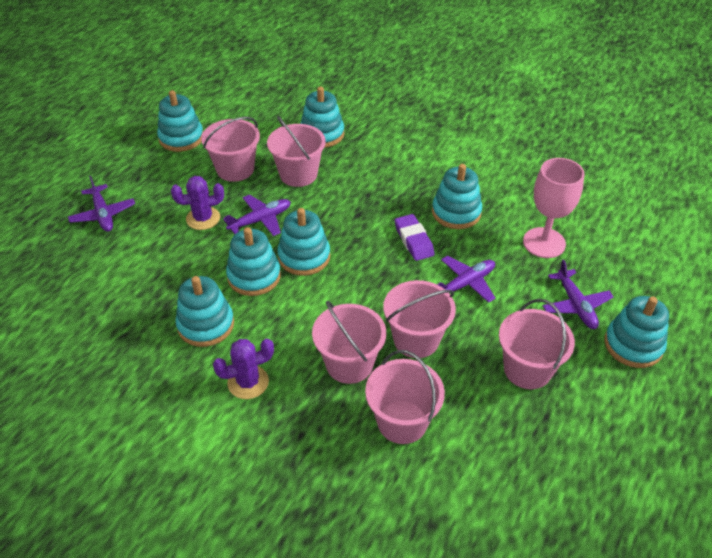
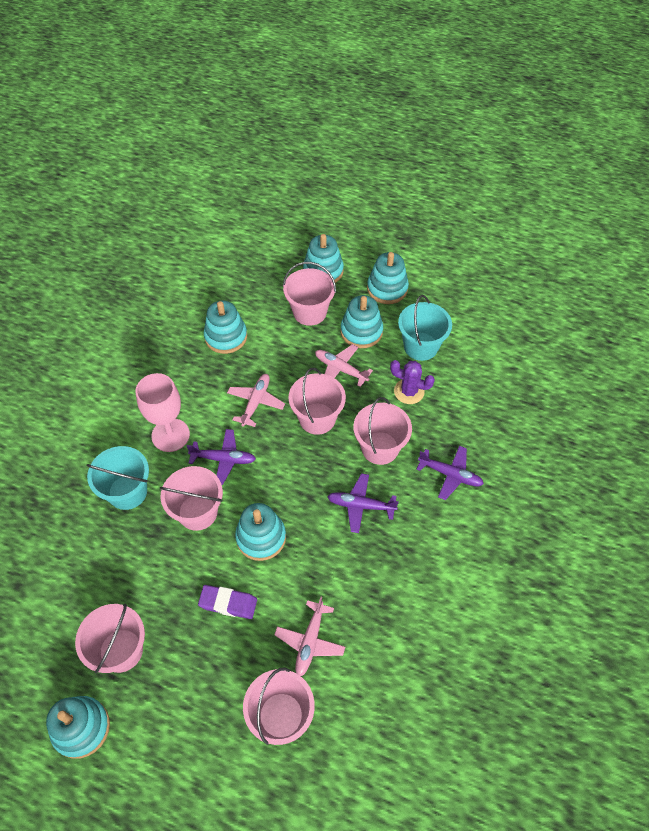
pink plane: 0 -> 3
purple cactus: 2 -> 1
purple plane: 4 -> 3
turquoise bucket: 0 -> 2
turquoise stacking toy: 7 -> 6

